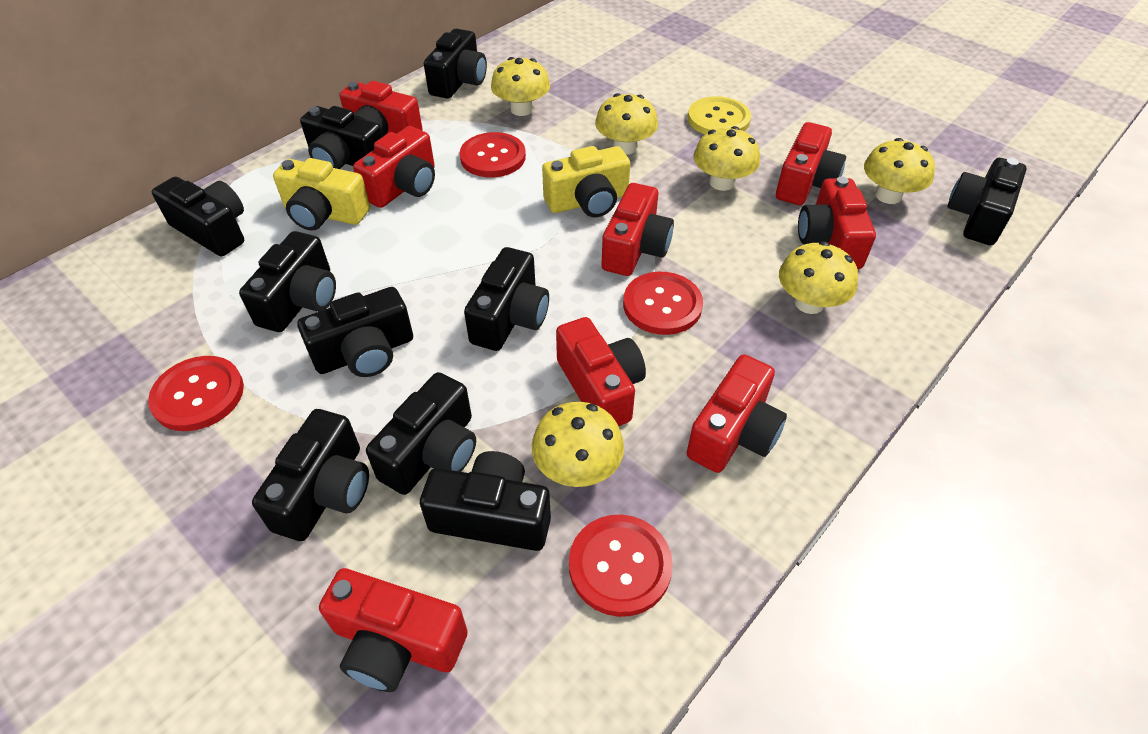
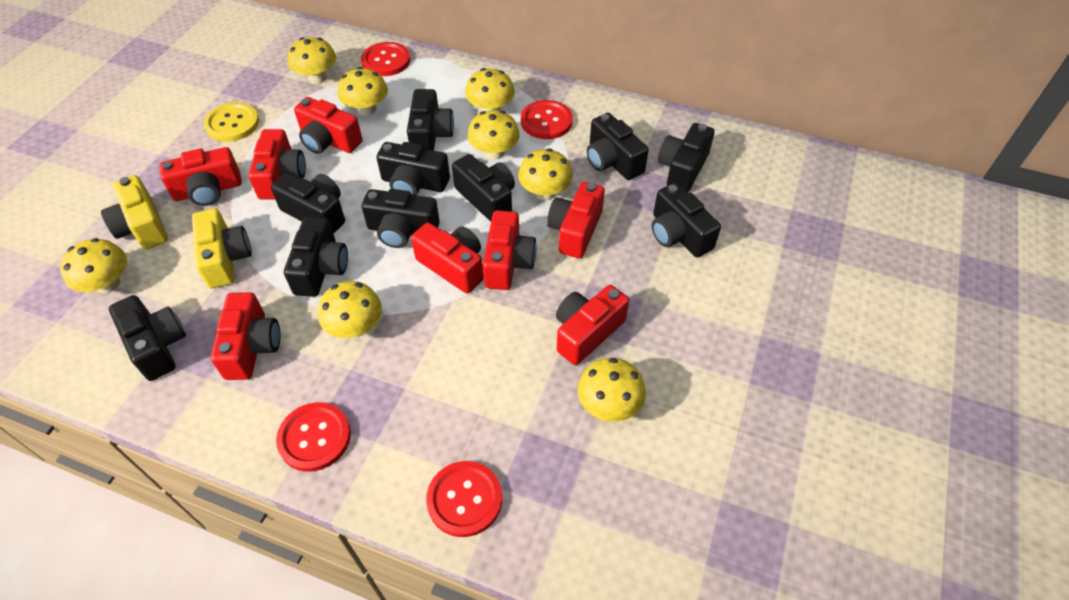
yellow mushroom: 6 -> 8

